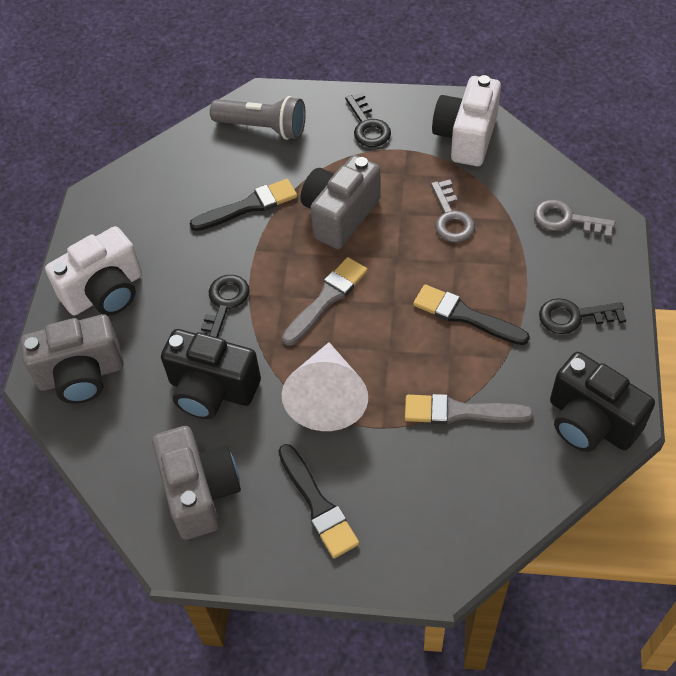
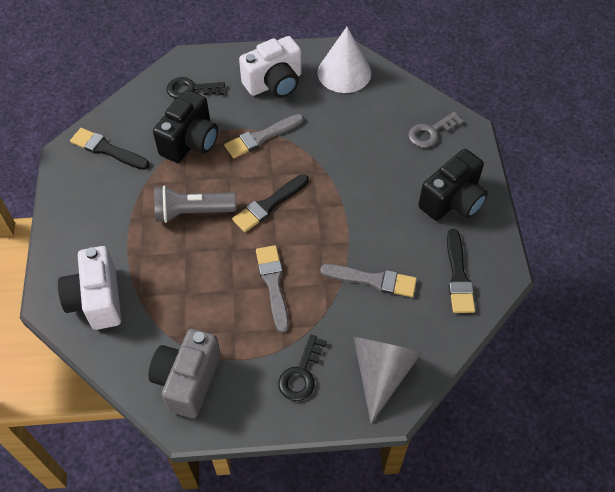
black key: 3 -> 2
grey brush: 2 -> 3
grey camera: 3 -> 1
grey cone: 0 -> 1
grey key: 2 -> 1

